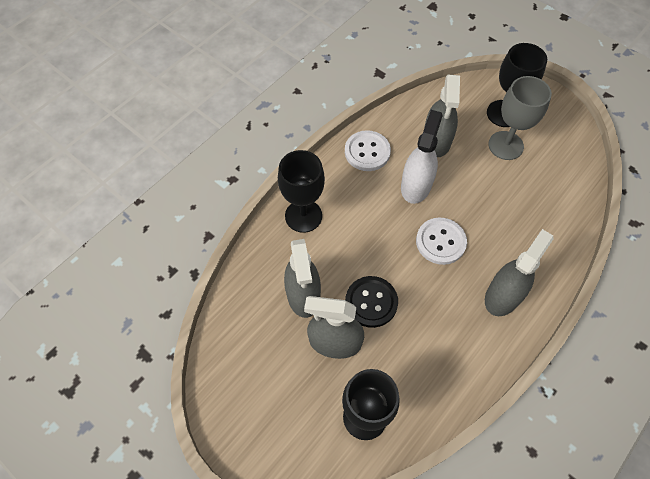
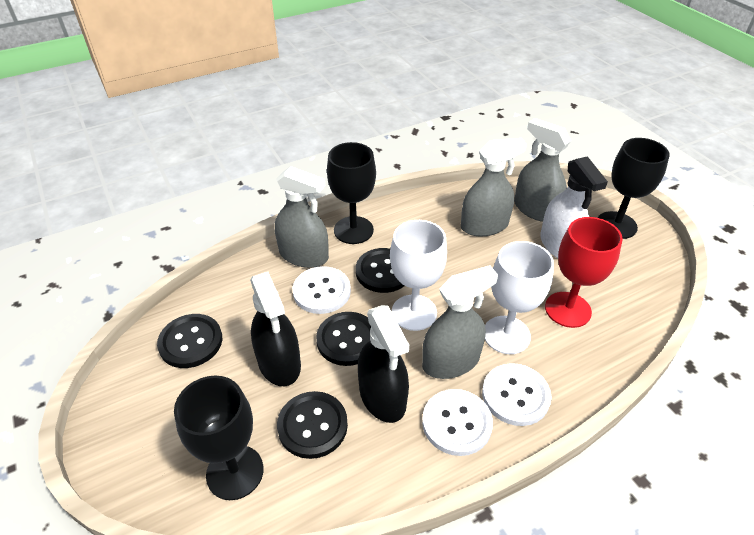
black button: 1 -> 4
black spray bottle: 0 -> 2
grey goblet: 1 -> 0
red goblet: 0 -> 1
white button: 2 -> 3
white goblet: 0 -> 2

